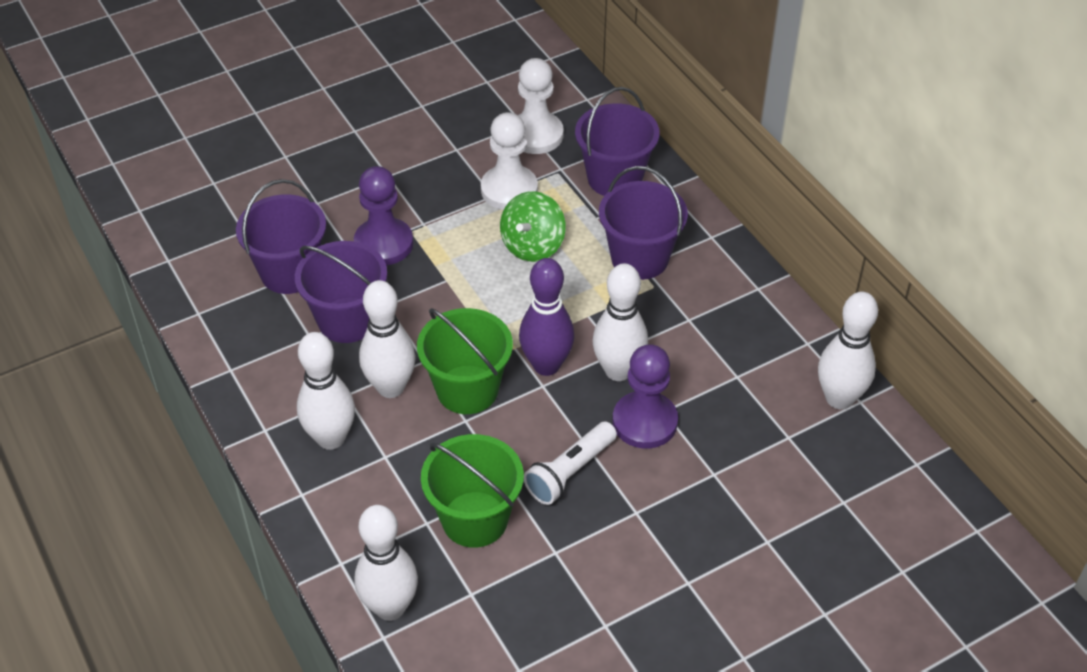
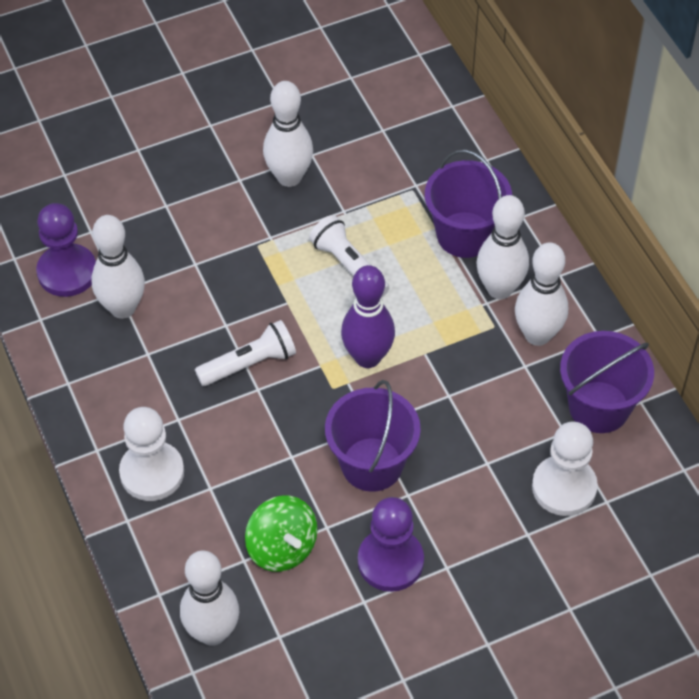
green bucket: 2 -> 0
purple bucket: 4 -> 3
white flashlight: 1 -> 2

